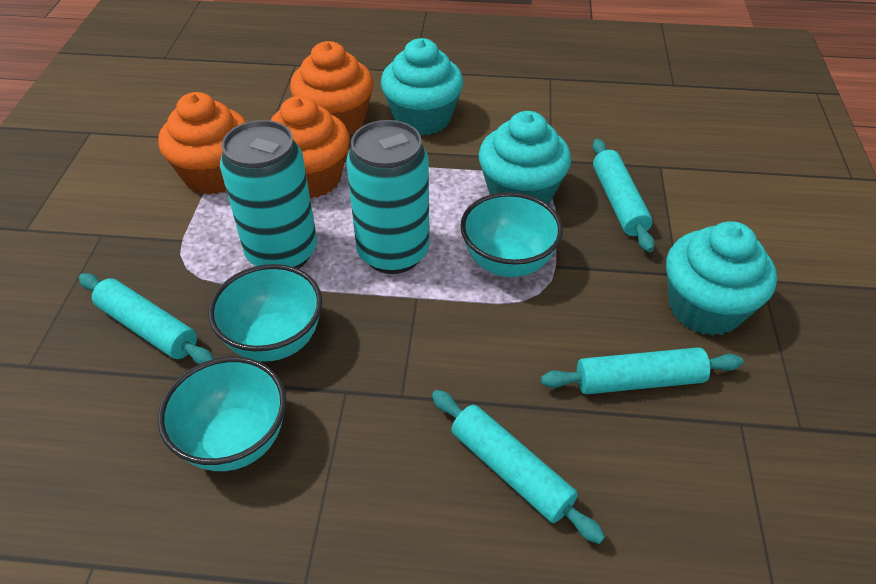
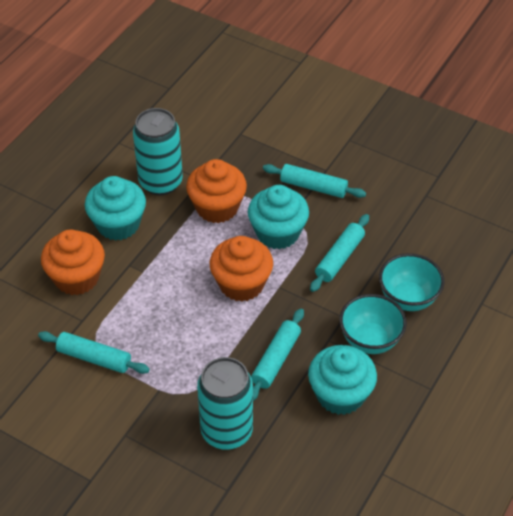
turquoise bowl: 3 -> 2

